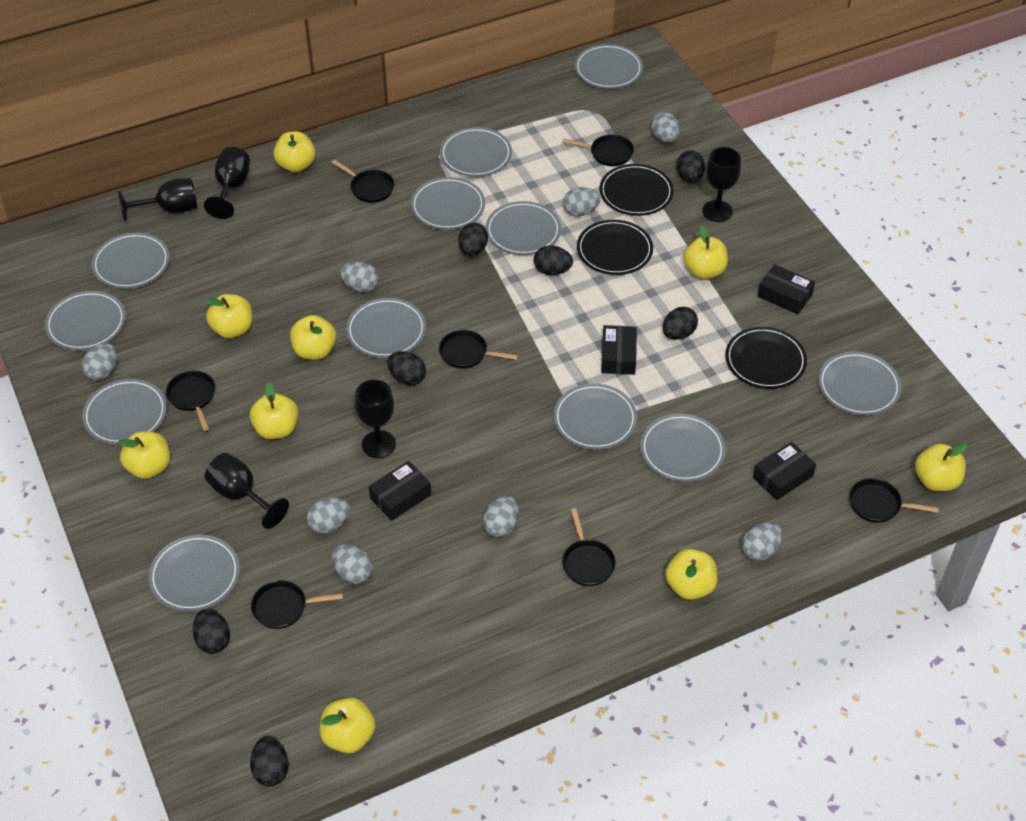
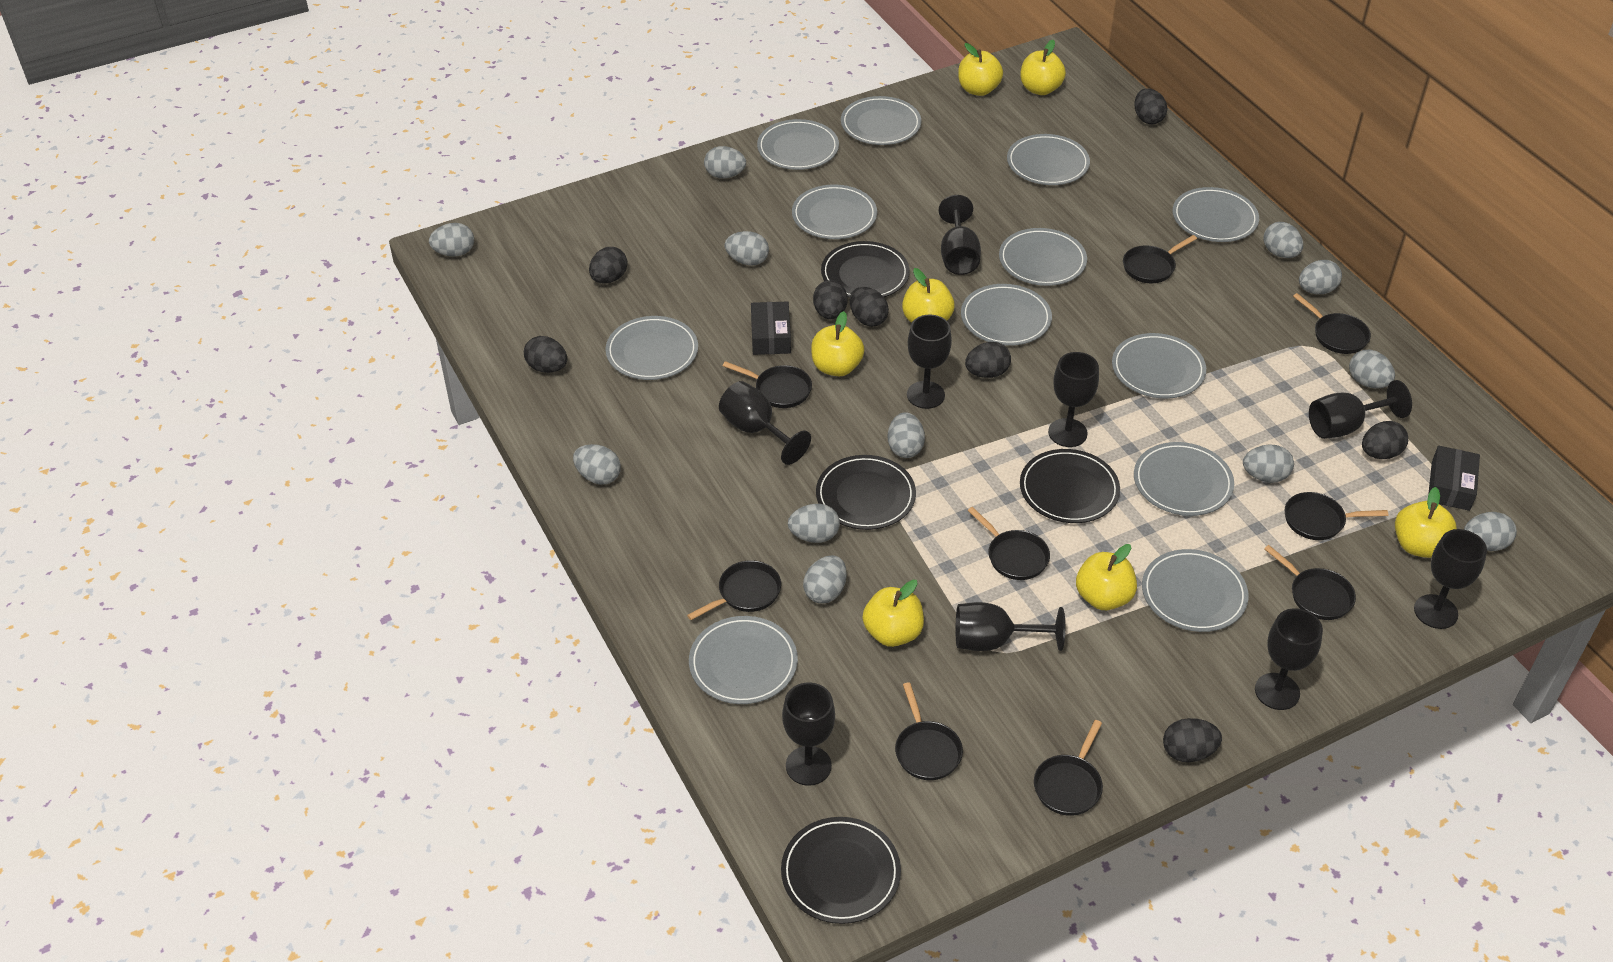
black box: 4 -> 2
black egg: 7 -> 8
black goblet: 5 -> 9
black pan: 7 -> 9
black plate: 3 -> 4
grey egg: 8 -> 12
yellow apple: 9 -> 7

